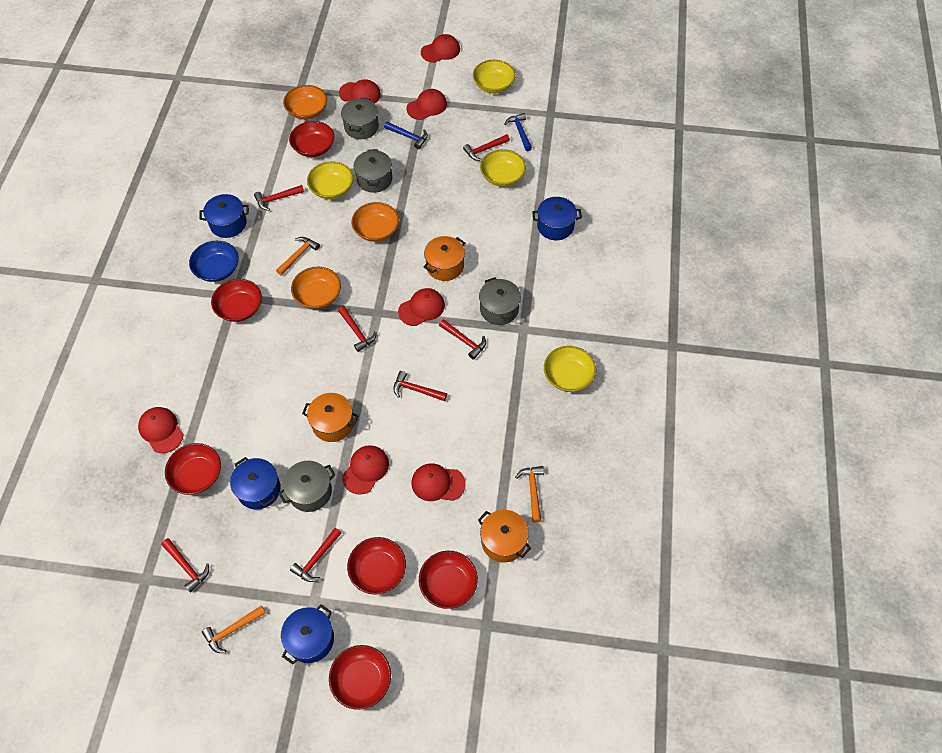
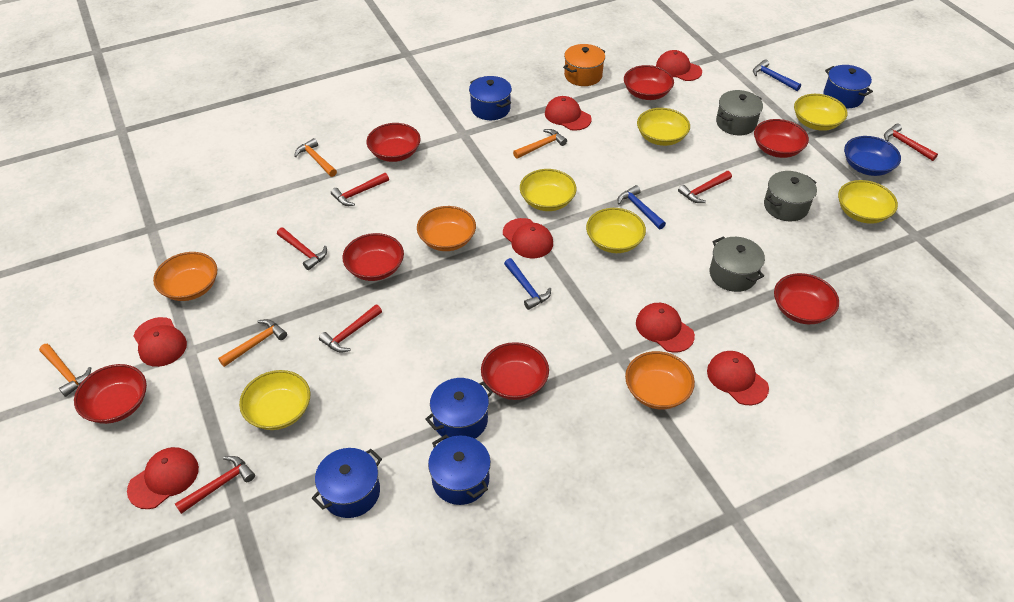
blue hammer: 2 -> 3
blue pot: 4 -> 5
grey pot: 4 -> 3
orange hammer: 3 -> 4
orange pot: 3 -> 1
red bowl: 6 -> 7
red hammer: 7 -> 6
yellow bowl: 4 -> 6

